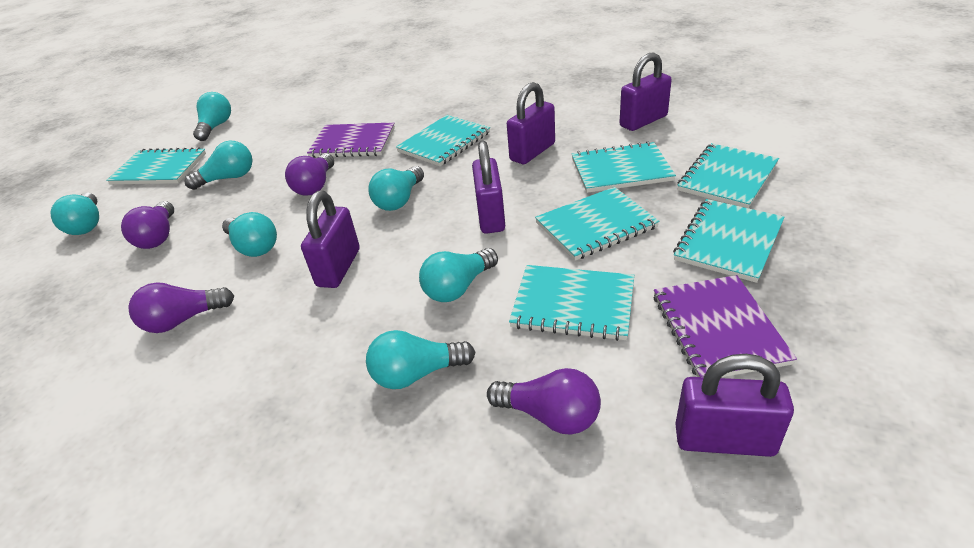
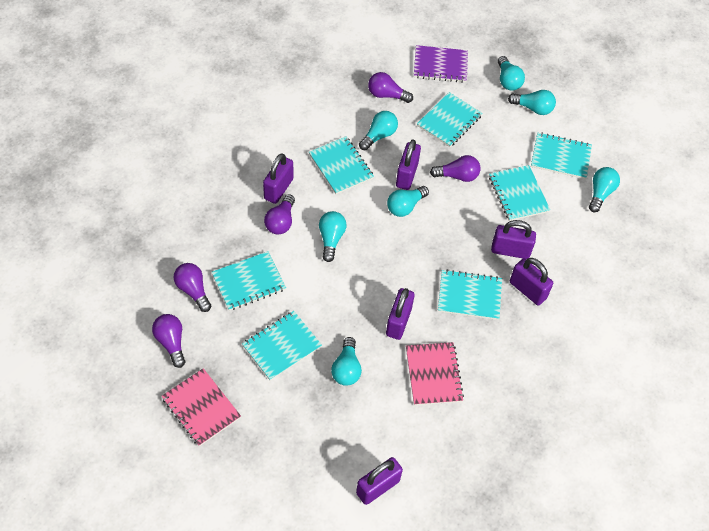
pink notebook: 0 -> 2
purple light bulb: 4 -> 5
purple notebook: 2 -> 1
purple padlock: 5 -> 6

